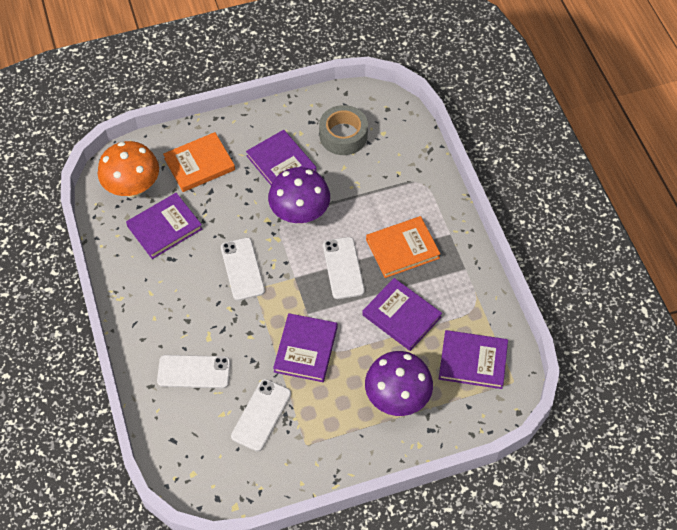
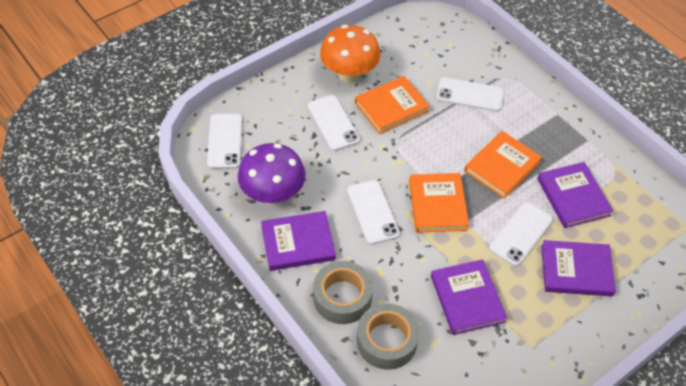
grey tape: 1 -> 2
orange book: 2 -> 3
purple book: 5 -> 4
purple mushroom: 2 -> 1
white phone: 4 -> 5

